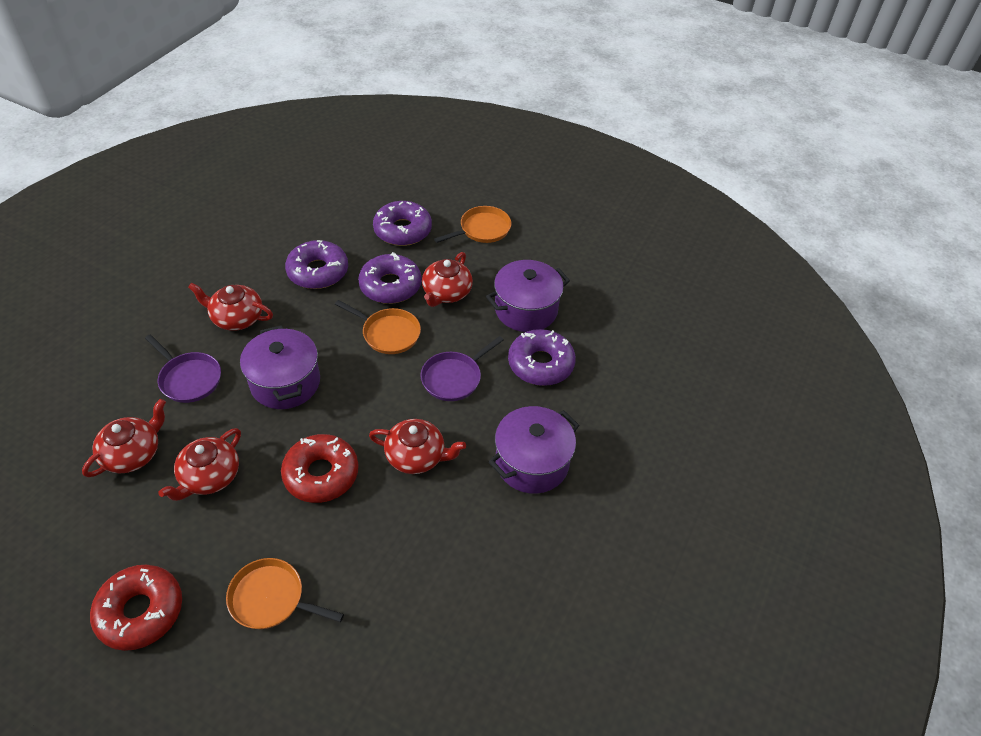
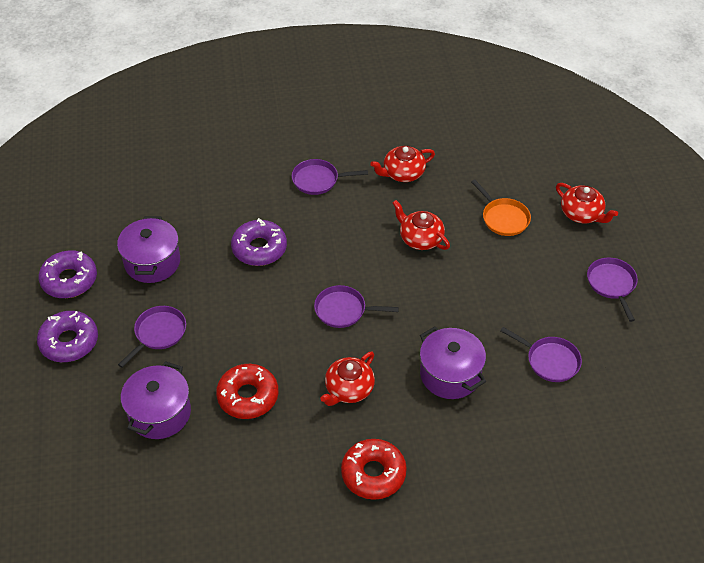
orange pan: 3 -> 1
purple donut: 4 -> 3
purple pan: 2 -> 5
red teapot: 5 -> 4

